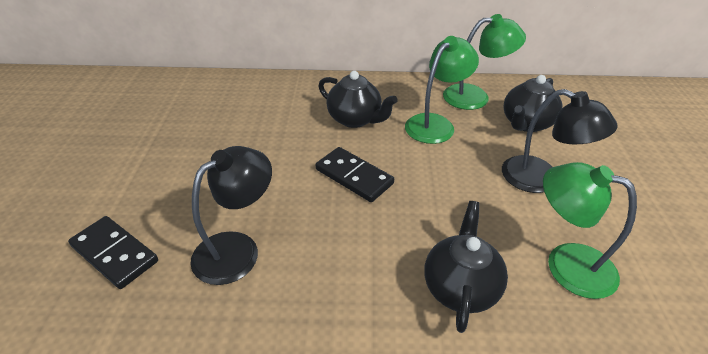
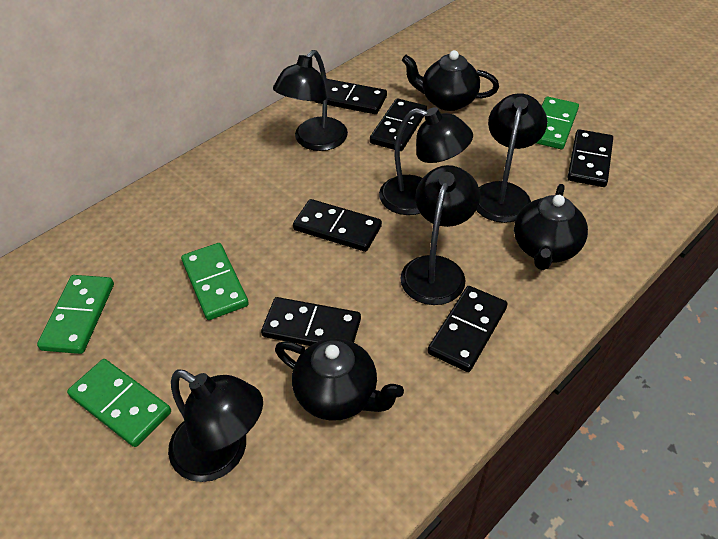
black domino: 2 -> 6
black lamp: 2 -> 5
green domino: 0 -> 4
green lamp: 3 -> 0

